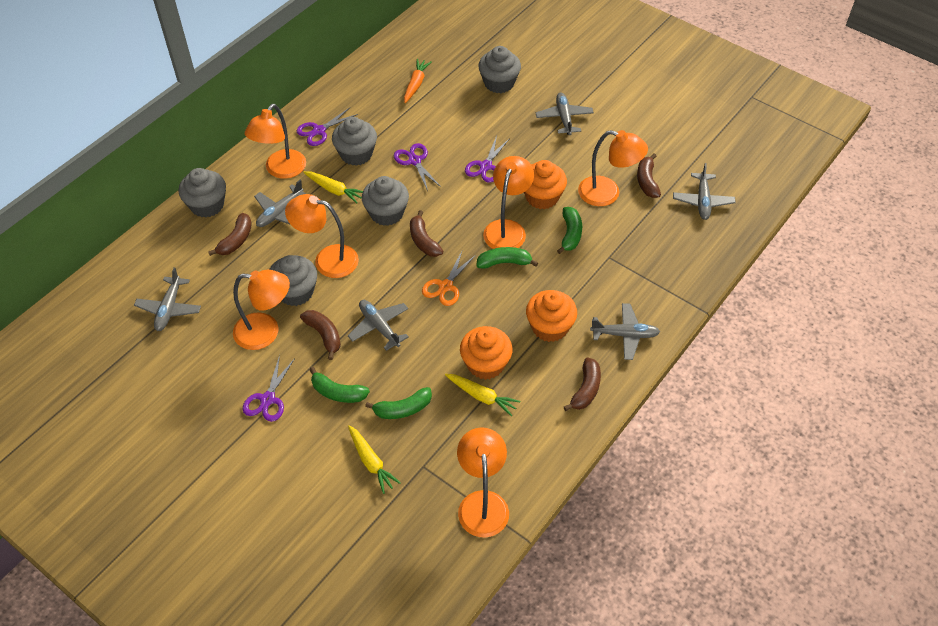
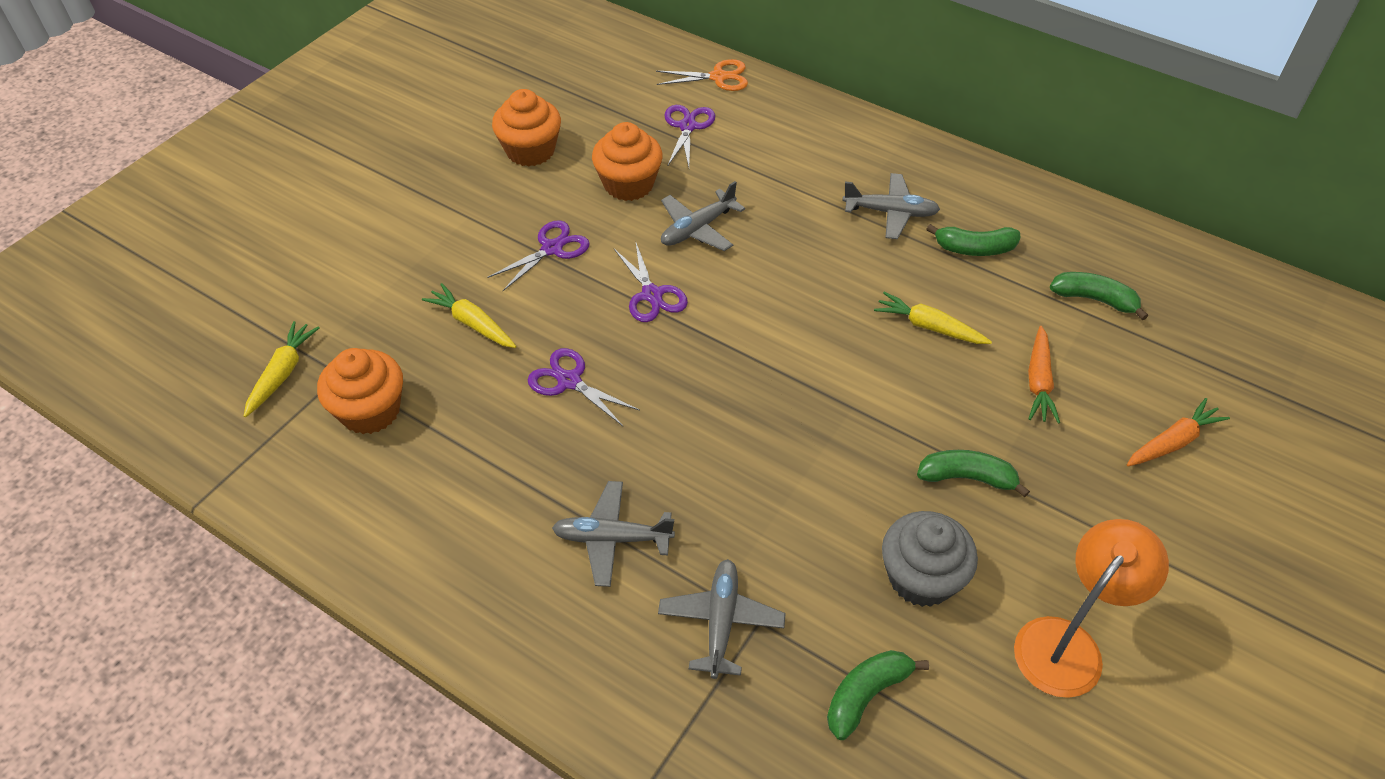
brown banana: 5 -> 0
grey cupcake: 5 -> 1
grey plane: 6 -> 4
orange carrot: 1 -> 2
orange lamp: 6 -> 1

